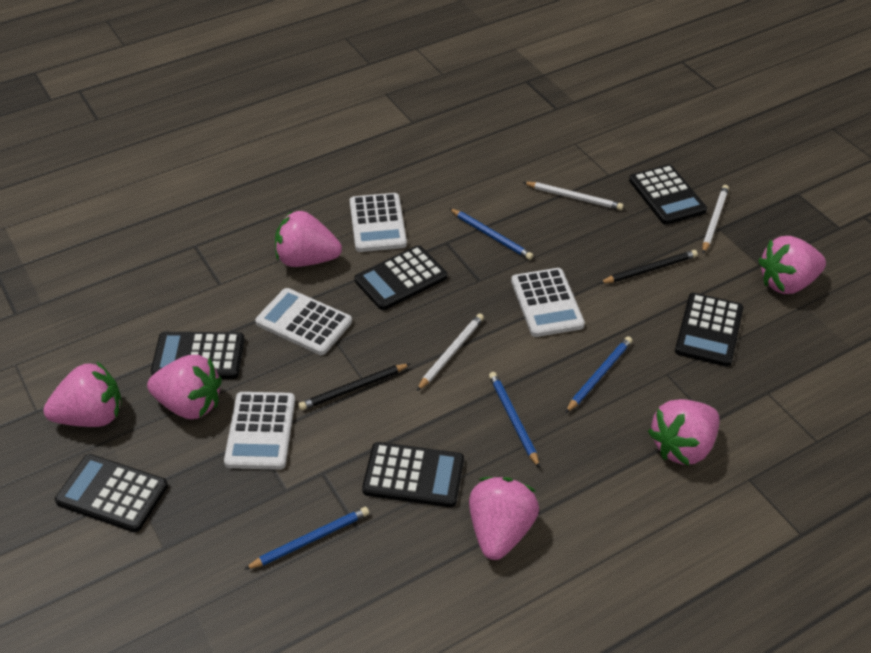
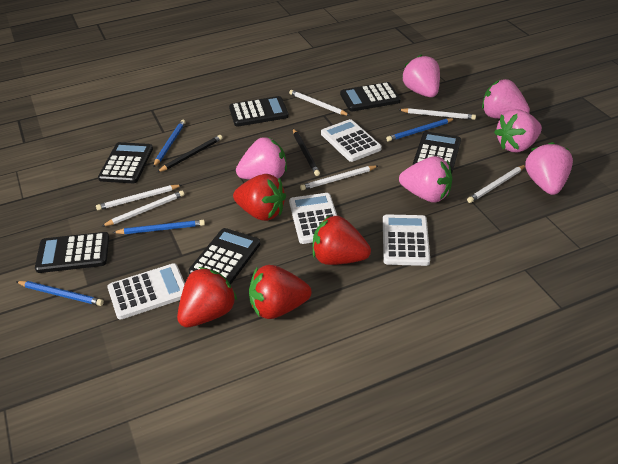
red strawberry: 0 -> 4
white pencil: 3 -> 6

